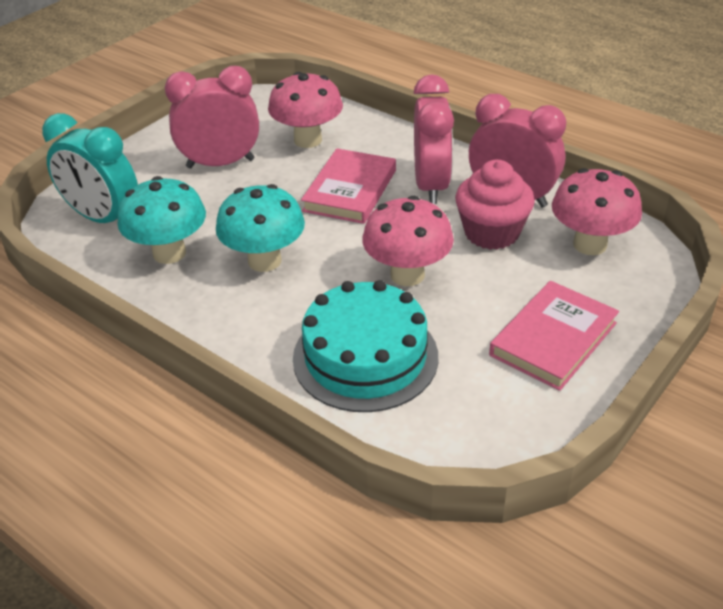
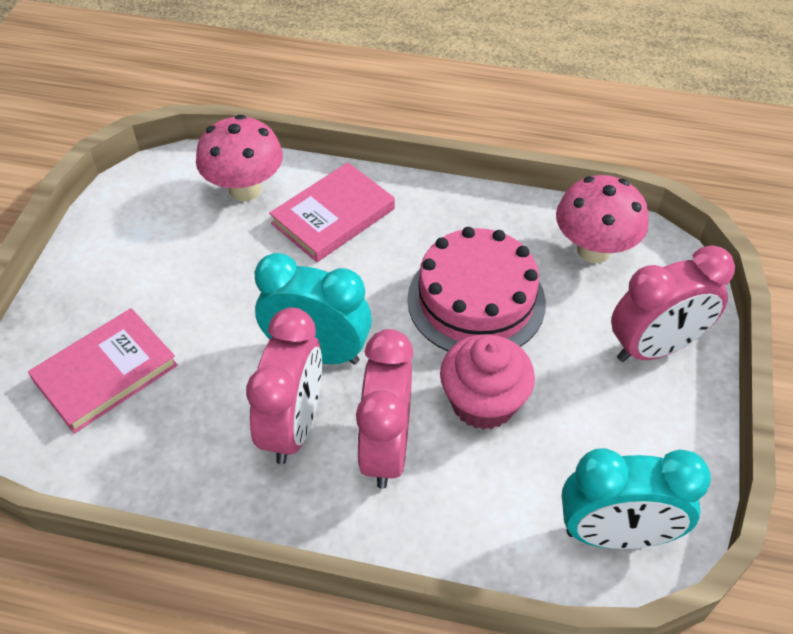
pink cake: 0 -> 1
pink mushroom: 3 -> 2
turquoise cake: 1 -> 0
turquoise clock: 1 -> 2
turquoise mushroom: 2 -> 0

